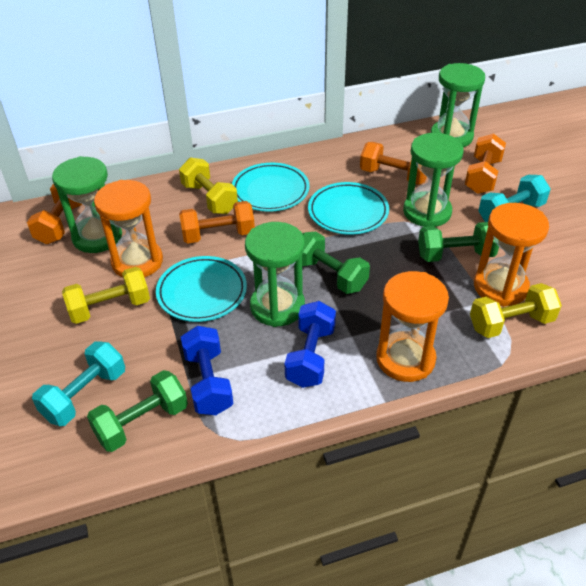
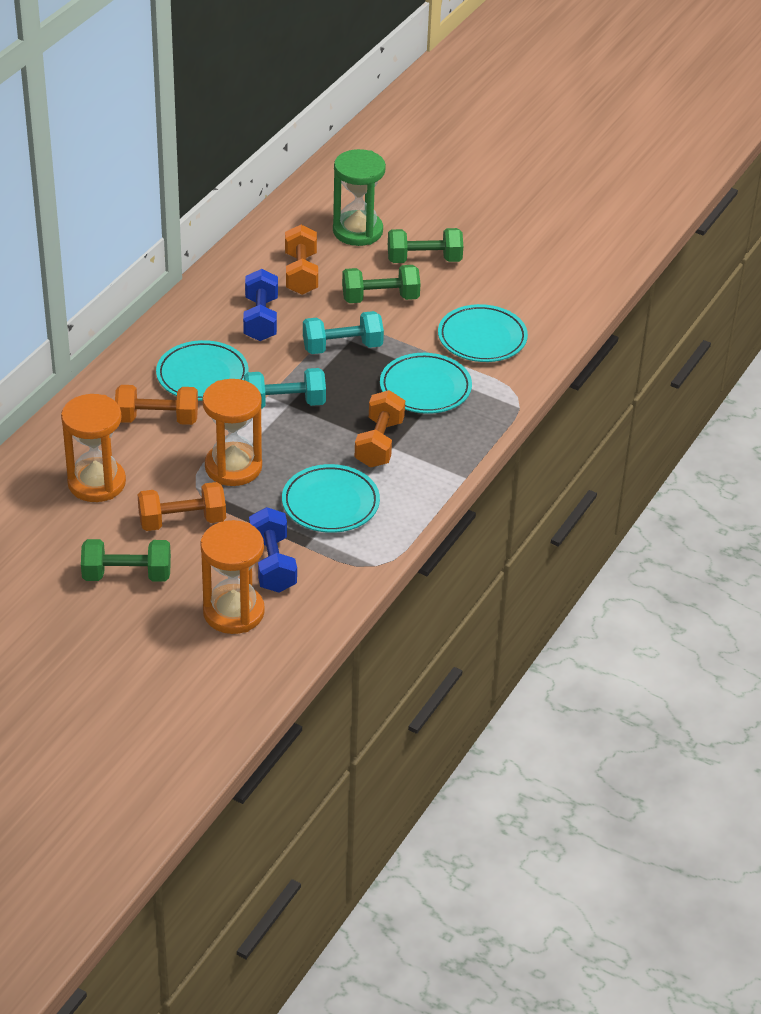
green hourglass: 4 -> 1
turquoise plate: 3 -> 4
yellow dumbbell: 3 -> 0

